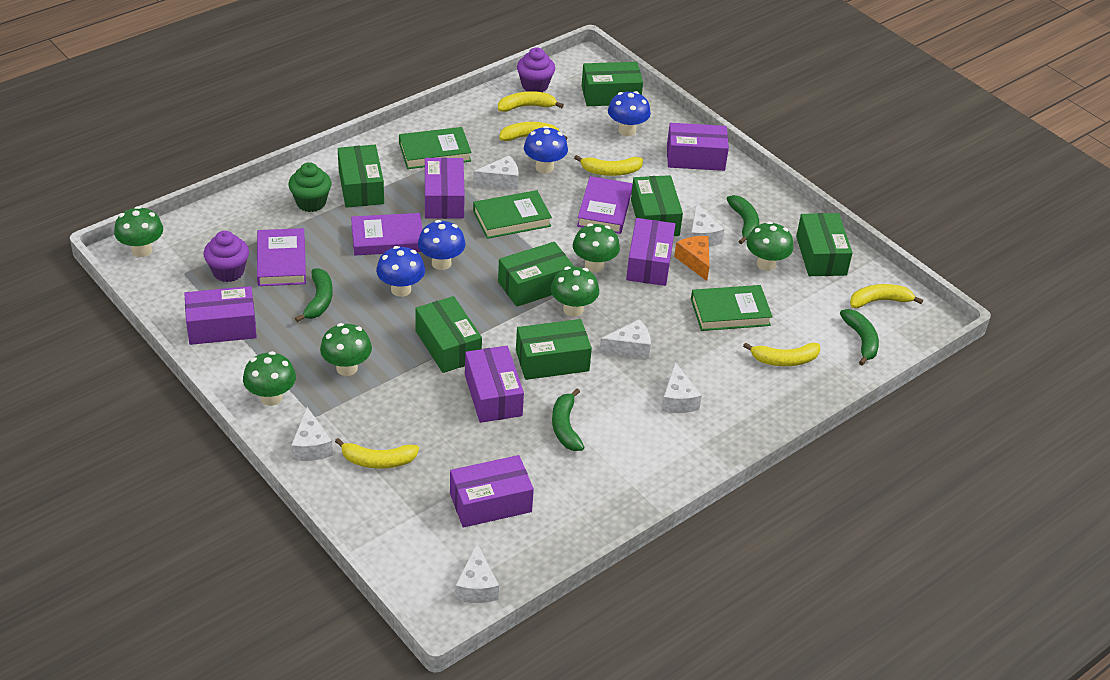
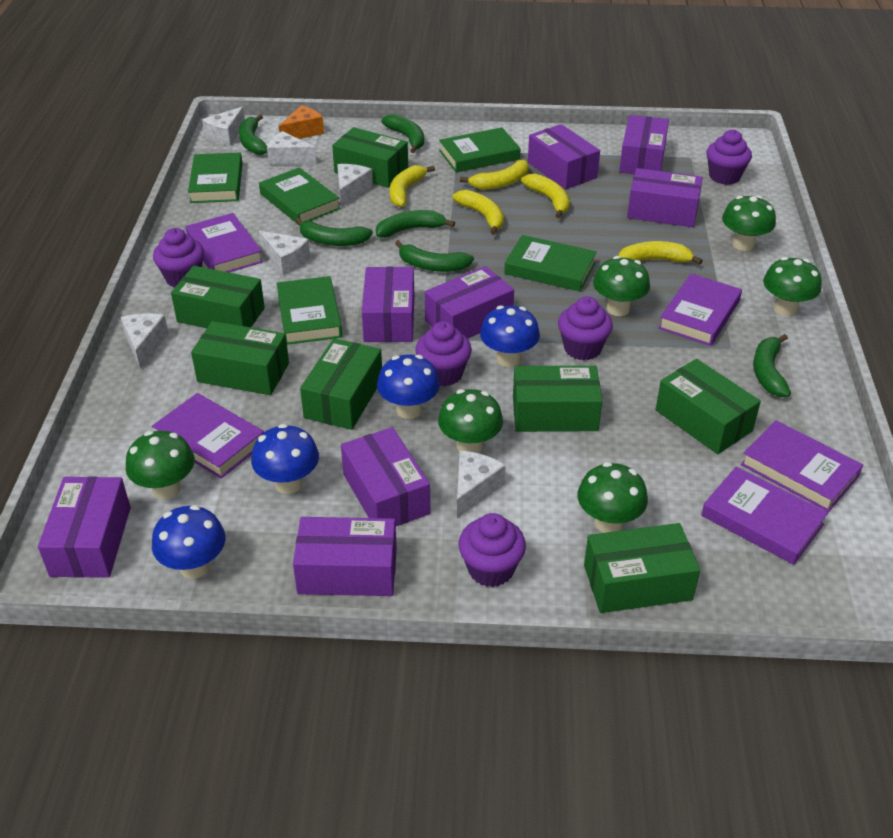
green banana: 4 -> 6
green book: 3 -> 5
green cupcake: 1 -> 0
purple book: 3 -> 5
purple box: 6 -> 8
purple cupcake: 2 -> 5
yellow banana: 6 -> 5

